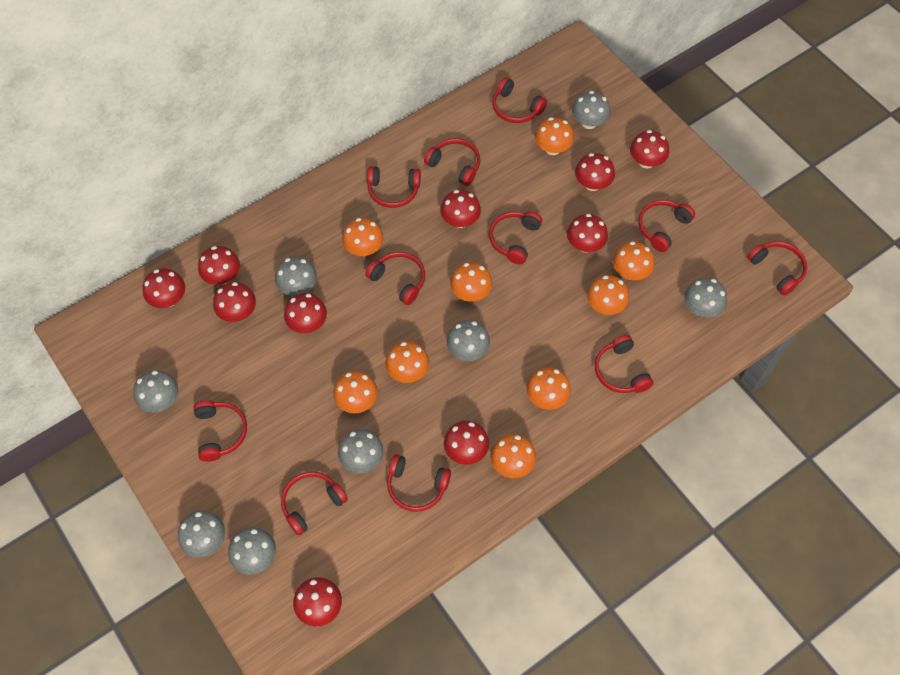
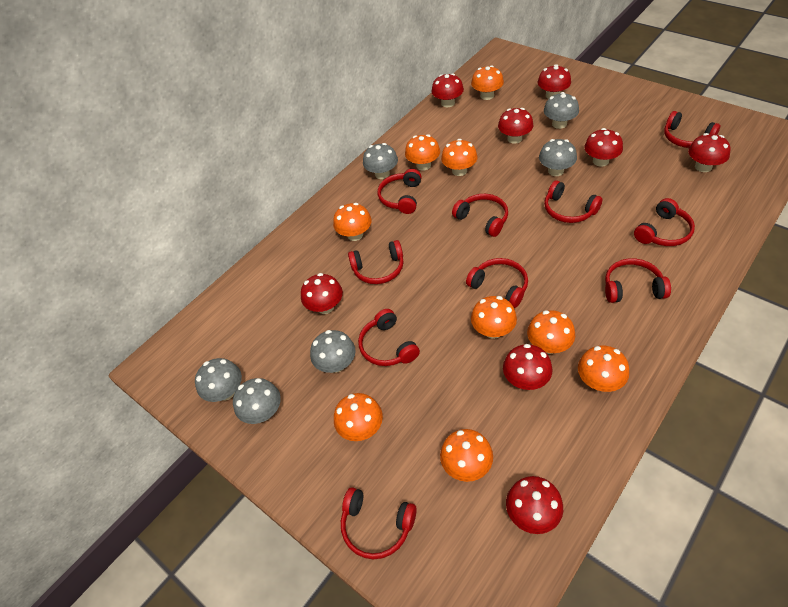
grey mushroom: 8 -> 6
red headphones: 11 -> 10
red mushroom: 10 -> 8

